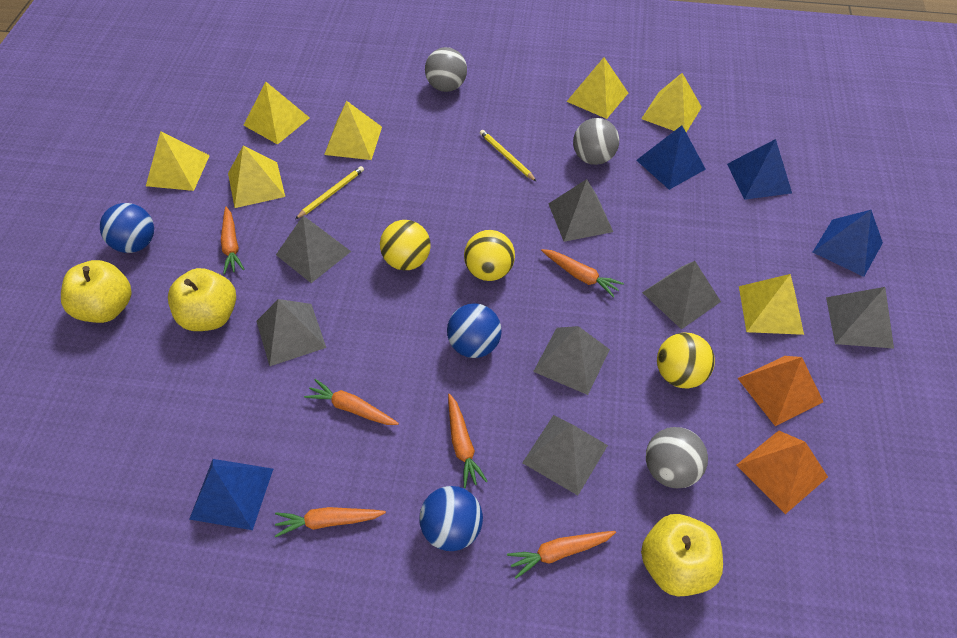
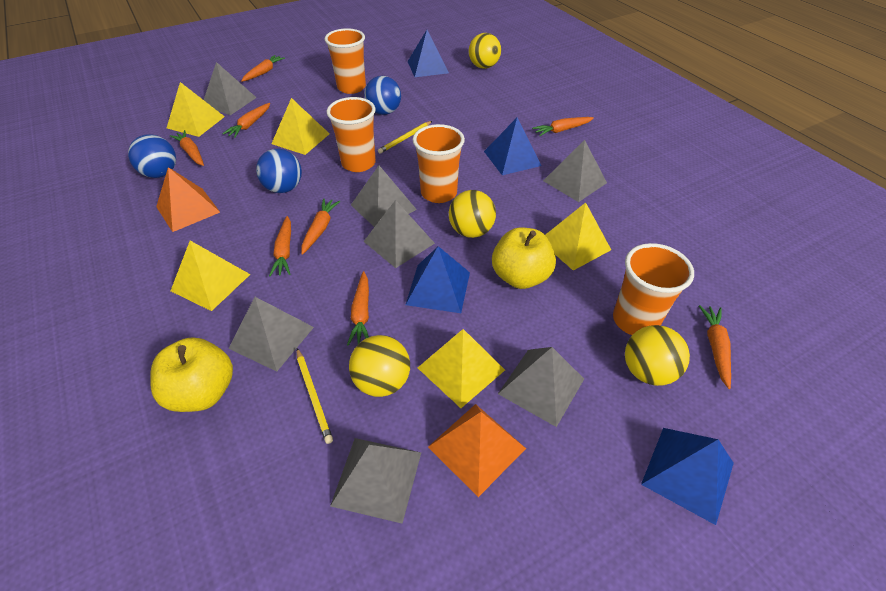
grey ball: 3 -> 0
orange carrot: 6 -> 8
orange cup: 0 -> 4
yellow apple: 3 -> 2
yellow ball: 3 -> 4
yellow pyramid: 7 -> 5

